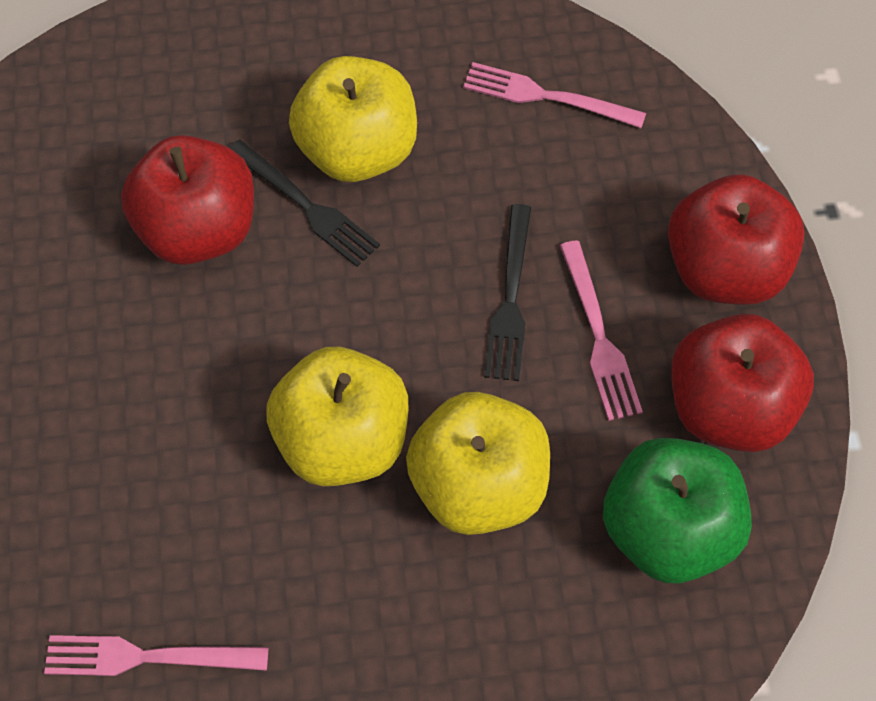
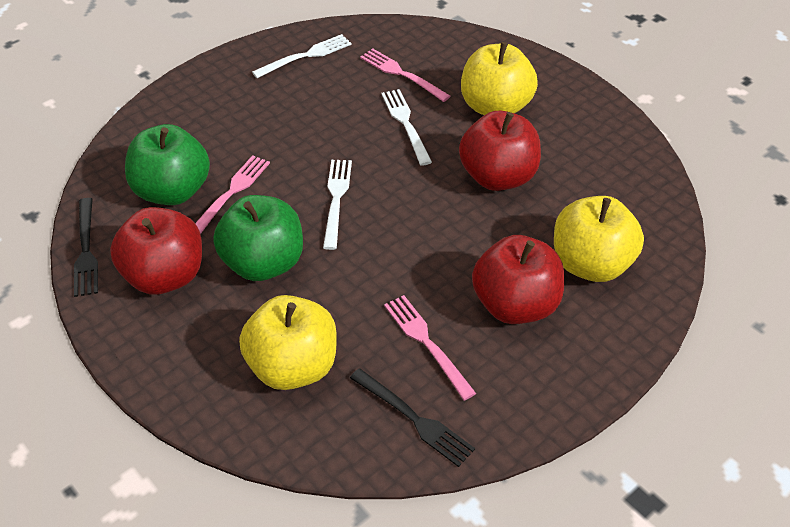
green apple: 1 -> 2
white fork: 0 -> 3

